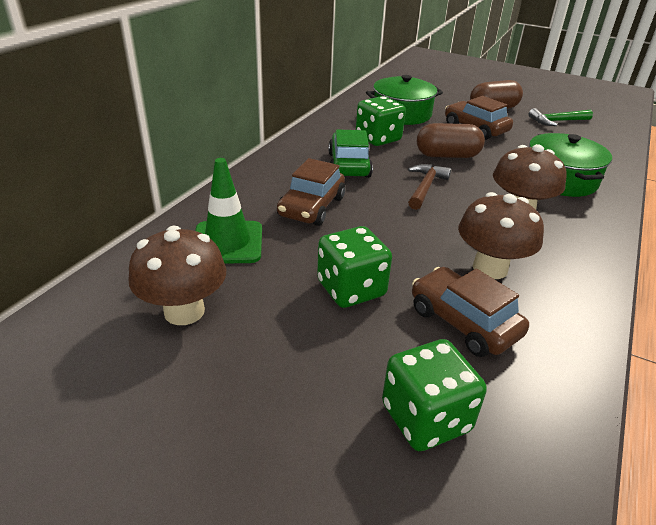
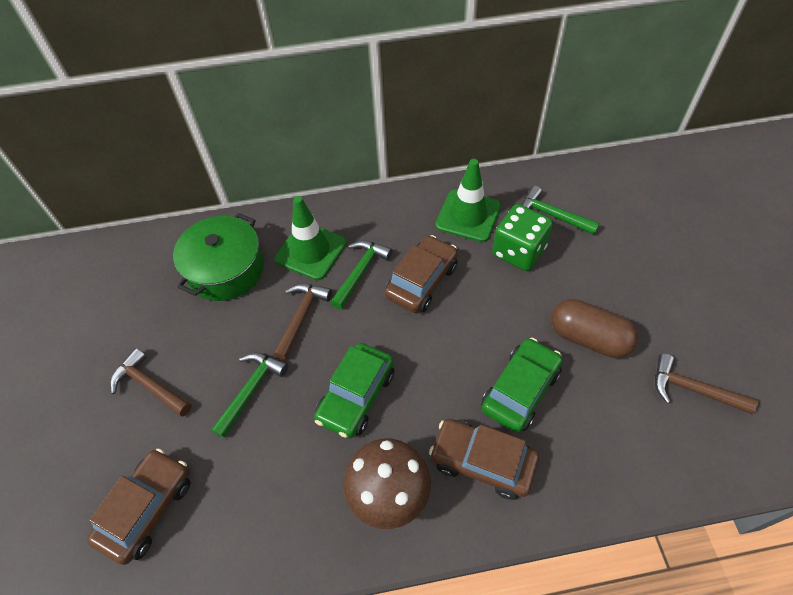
brown capsule: 2 -> 1
brown hammer: 1 -> 3
brown mushroom: 3 -> 1
green car: 1 -> 2
green dice: 3 -> 1
green hammer: 1 -> 3
green pot: 2 -> 1
green traffic cone: 1 -> 2

